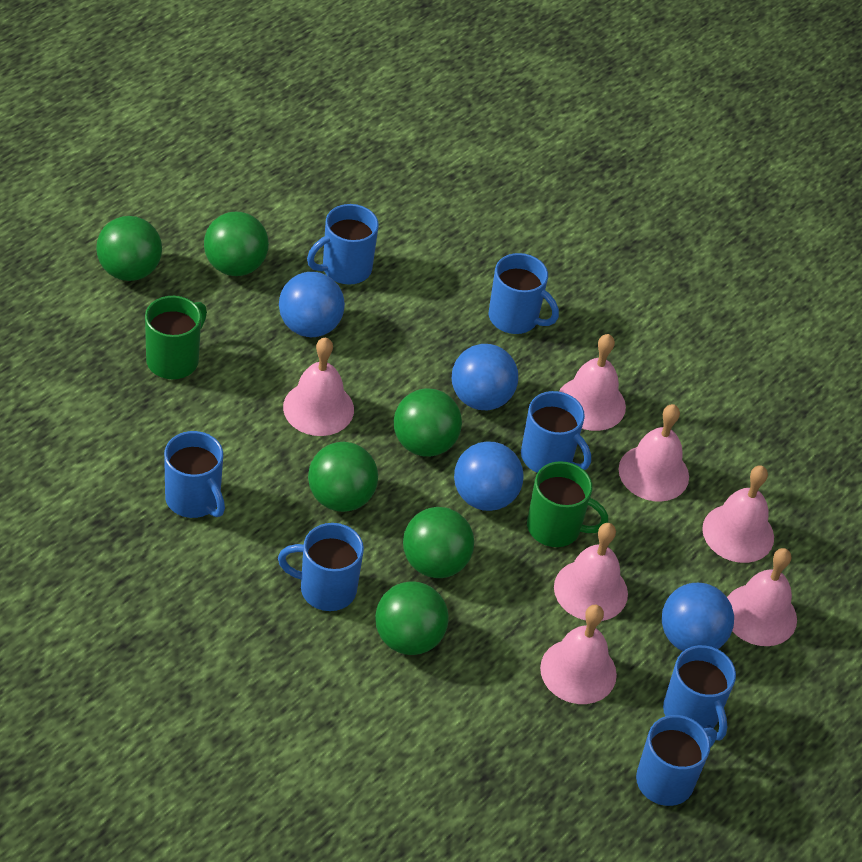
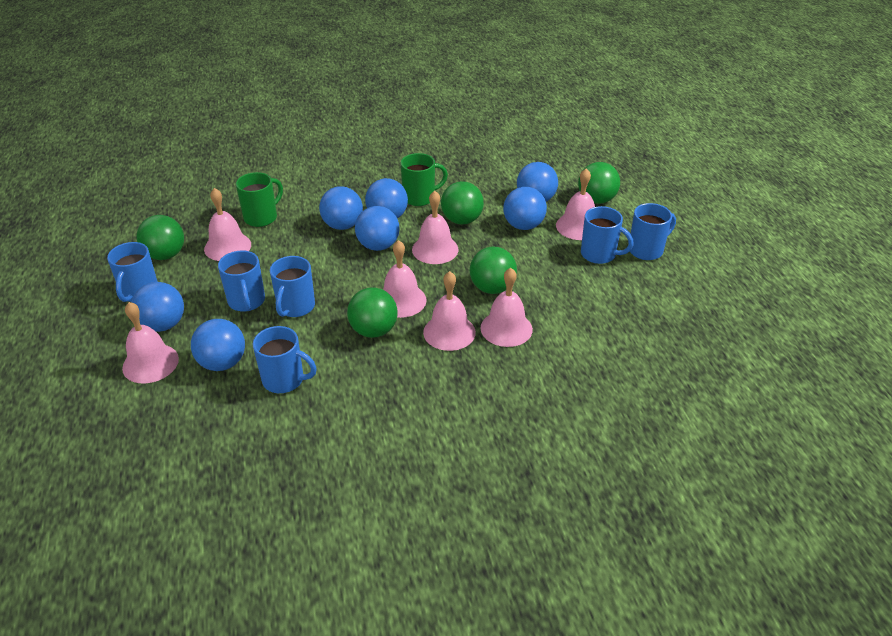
blue ball: 4 -> 7
blue mug: 7 -> 6
green ball: 6 -> 5

